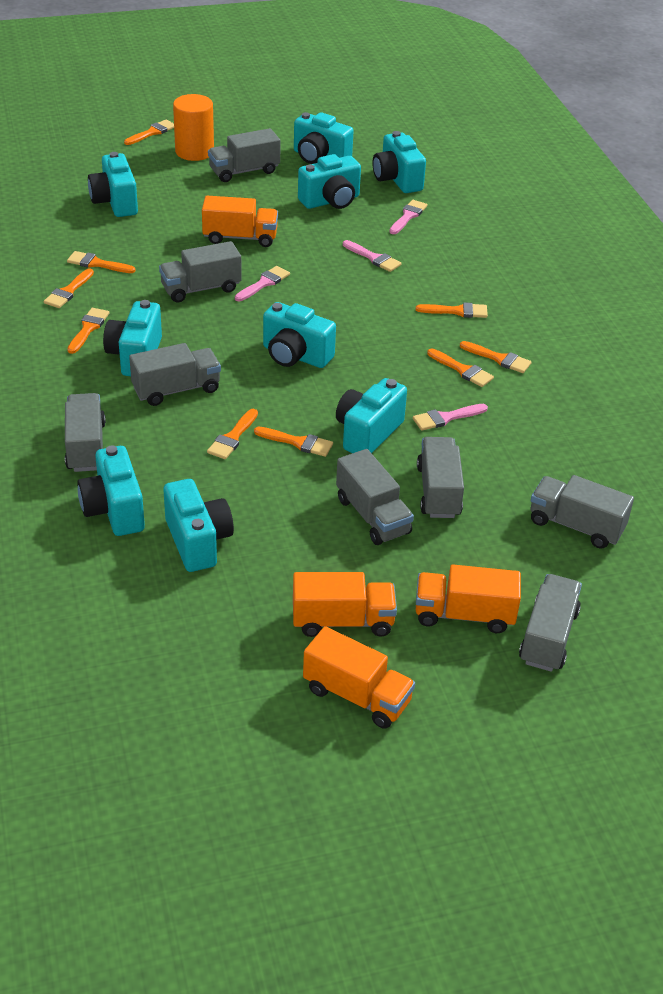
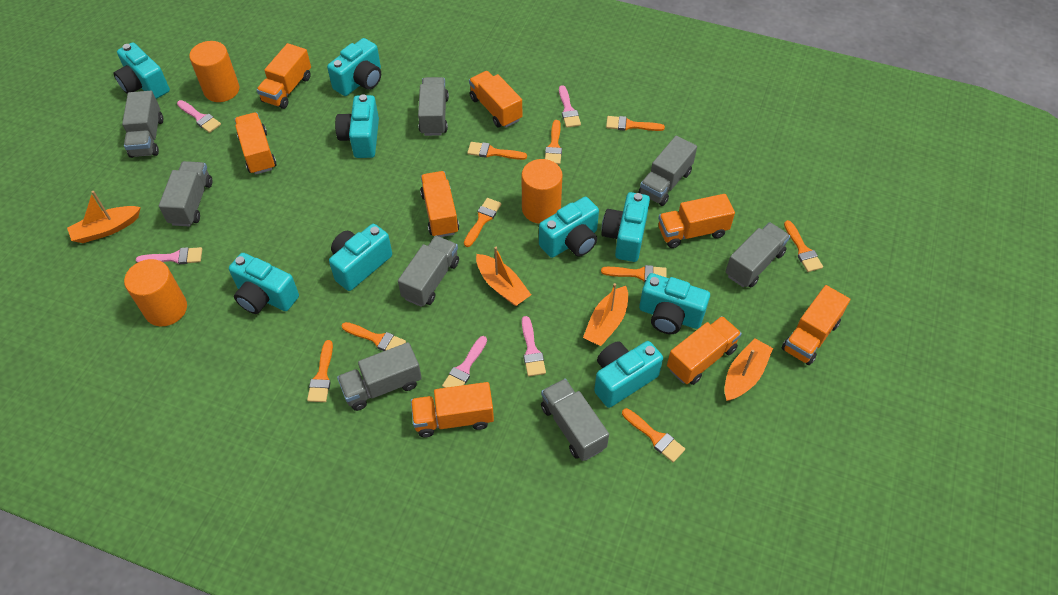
orange boat: 0 -> 4
orange cylinder: 1 -> 3
orange truck: 4 -> 8
pink brush: 4 -> 5

